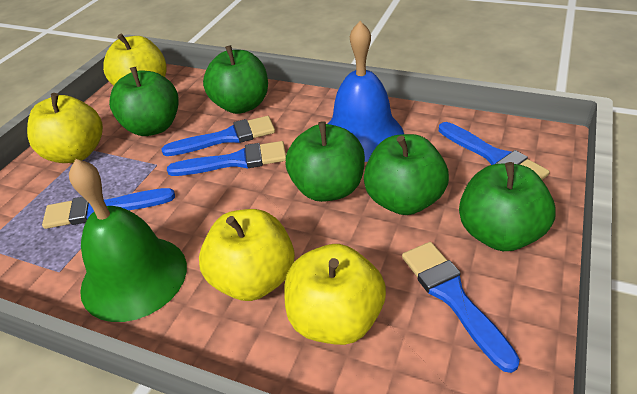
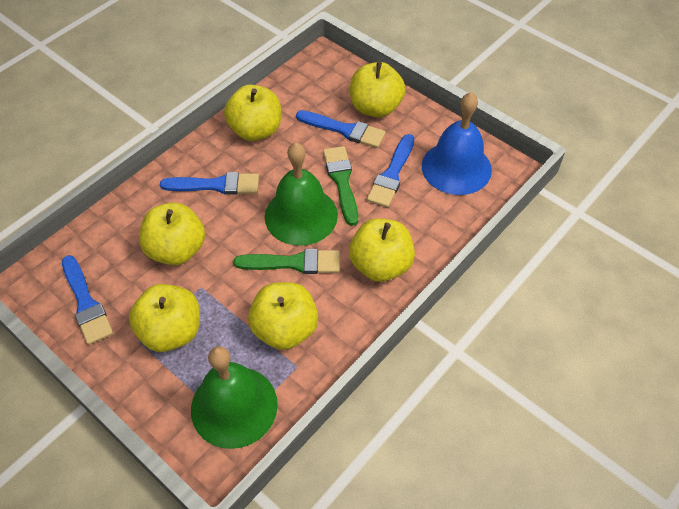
blue brush: 5 -> 4
green apple: 5 -> 0
green bell: 1 -> 2
green brush: 0 -> 2
yellow apple: 4 -> 6

